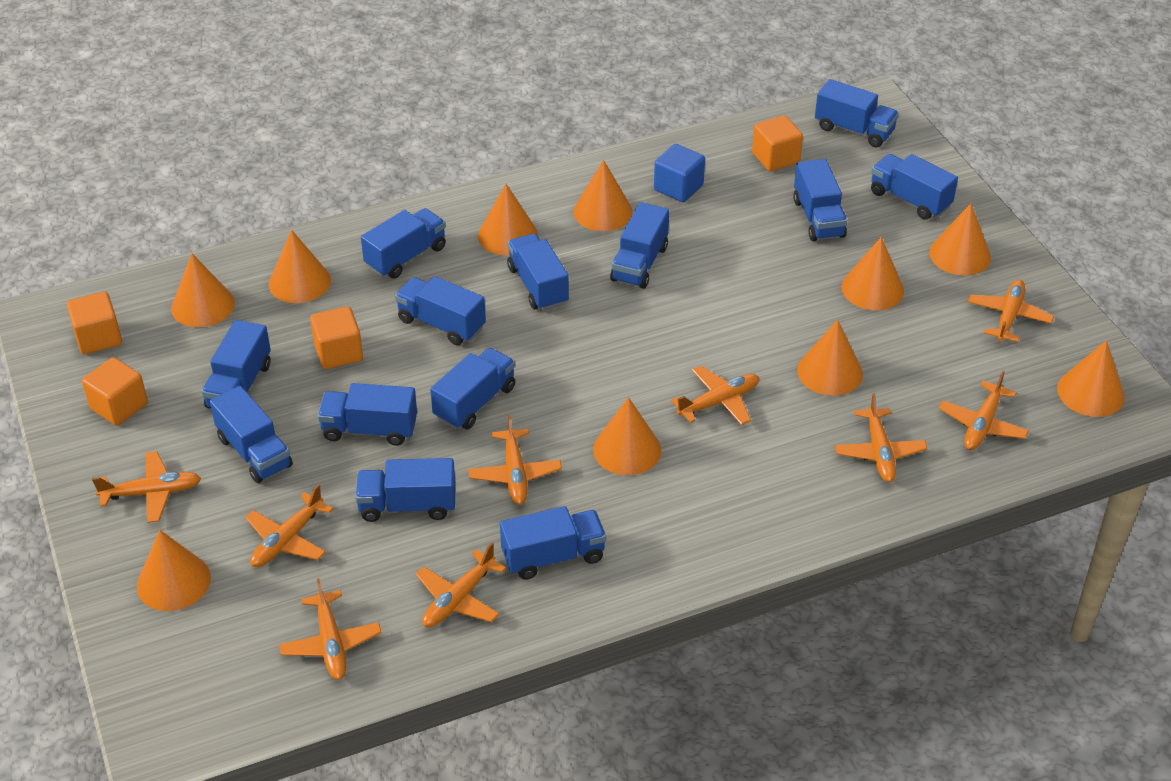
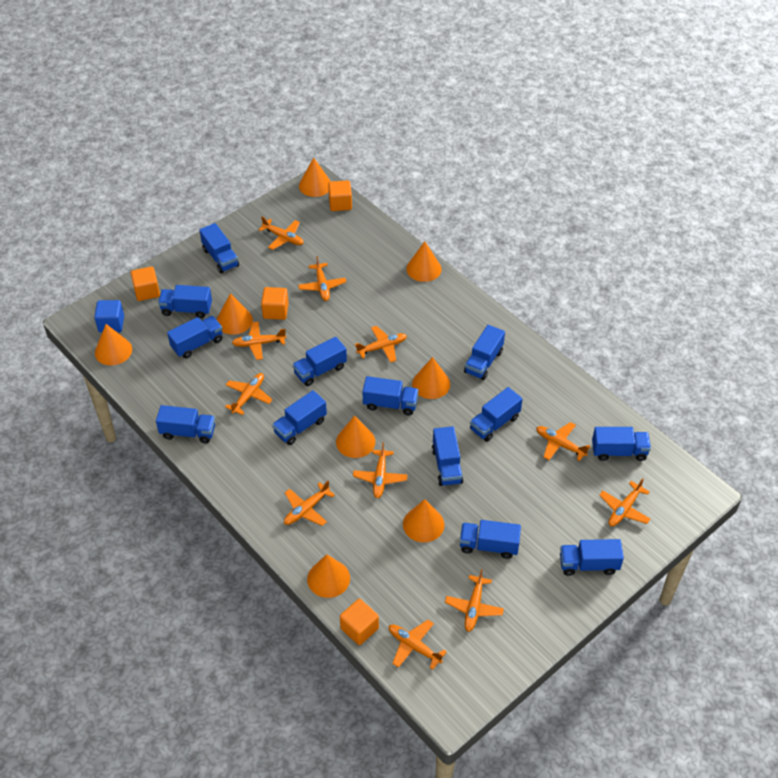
orange cone: 10 -> 8
orange plane: 9 -> 11

